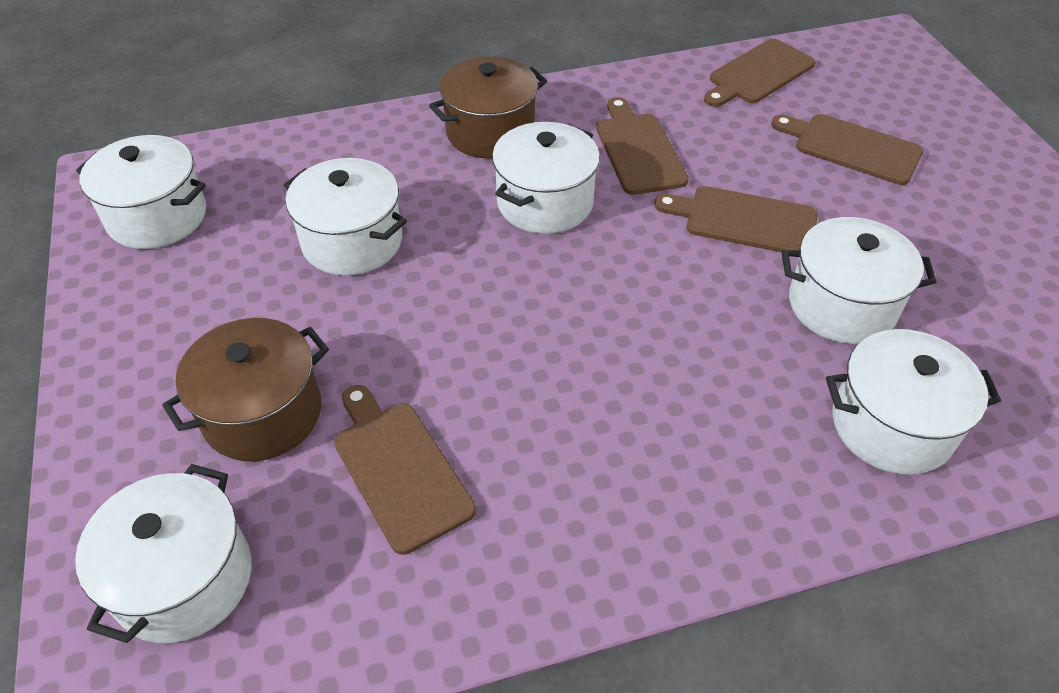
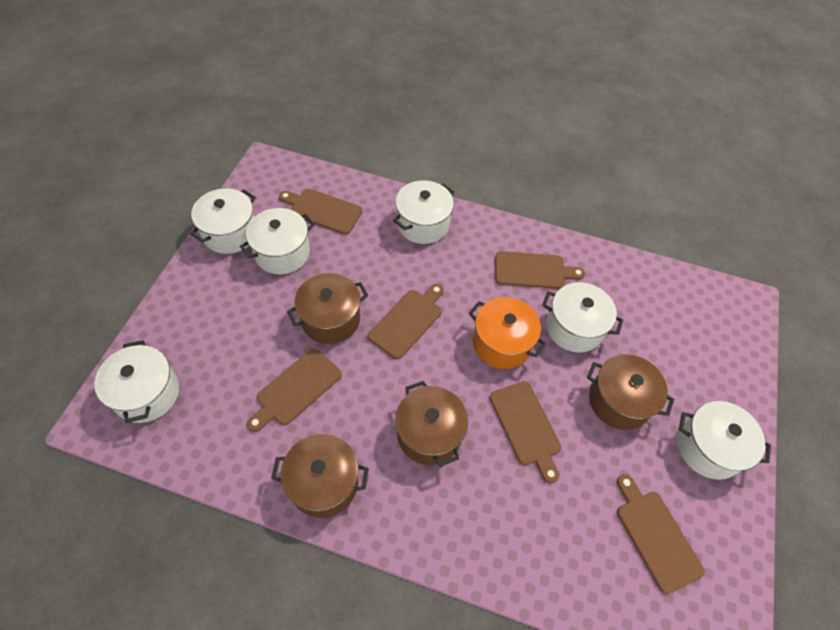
brown cutting board: 5 -> 6
brown pot: 2 -> 4
orange pot: 0 -> 1

